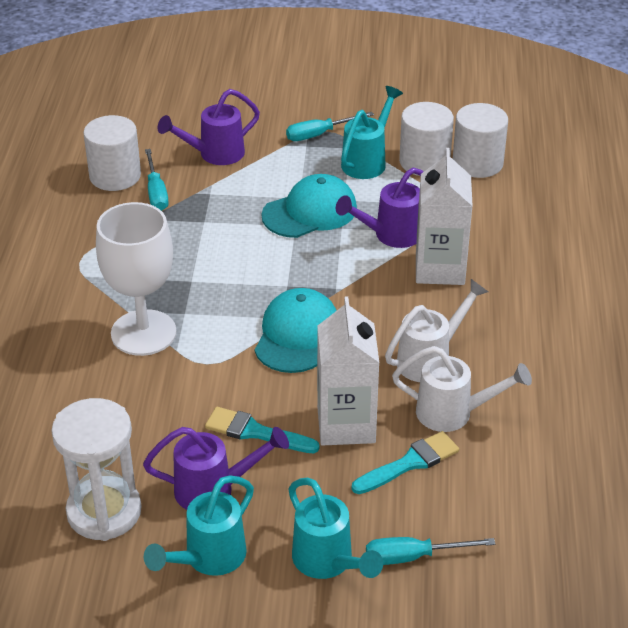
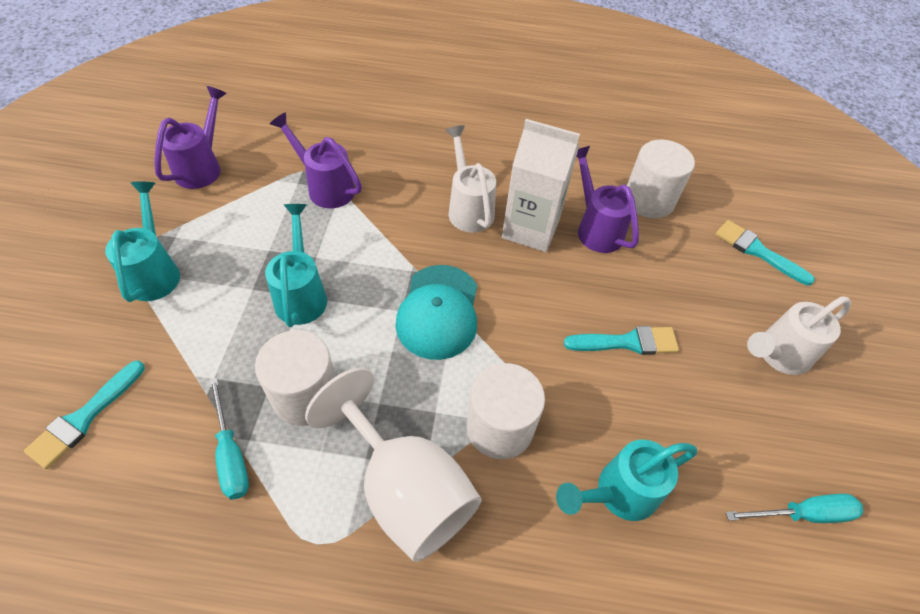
turquoise brush: 2 -> 3
turquoise cap: 2 -> 1
turquoise screwdriver: 3 -> 2
white carton: 2 -> 1
white hourglass: 1 -> 0

